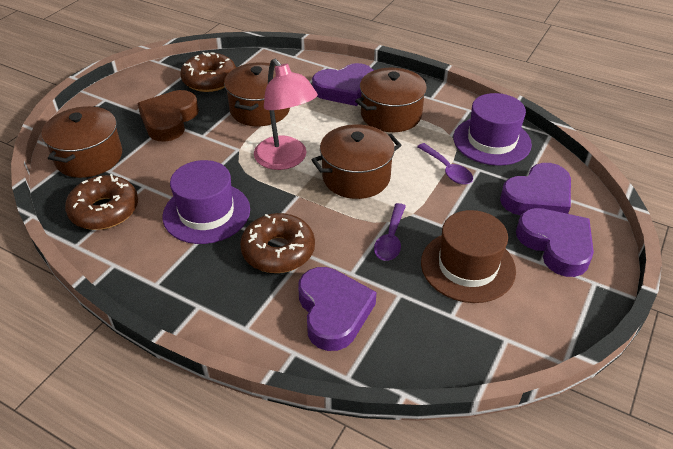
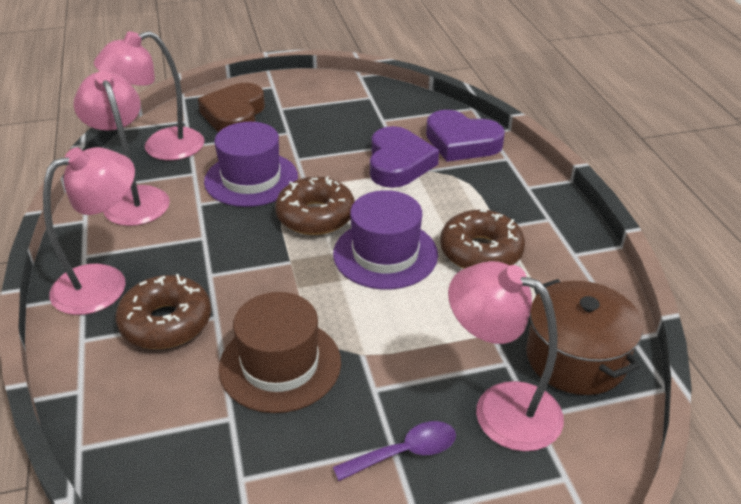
brown pot: 4 -> 1
pink lamp: 1 -> 4
purple heart: 4 -> 2
purple spoon: 2 -> 1

